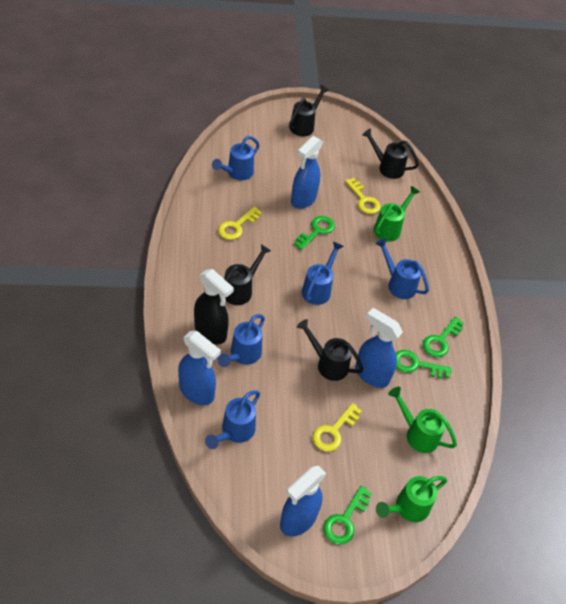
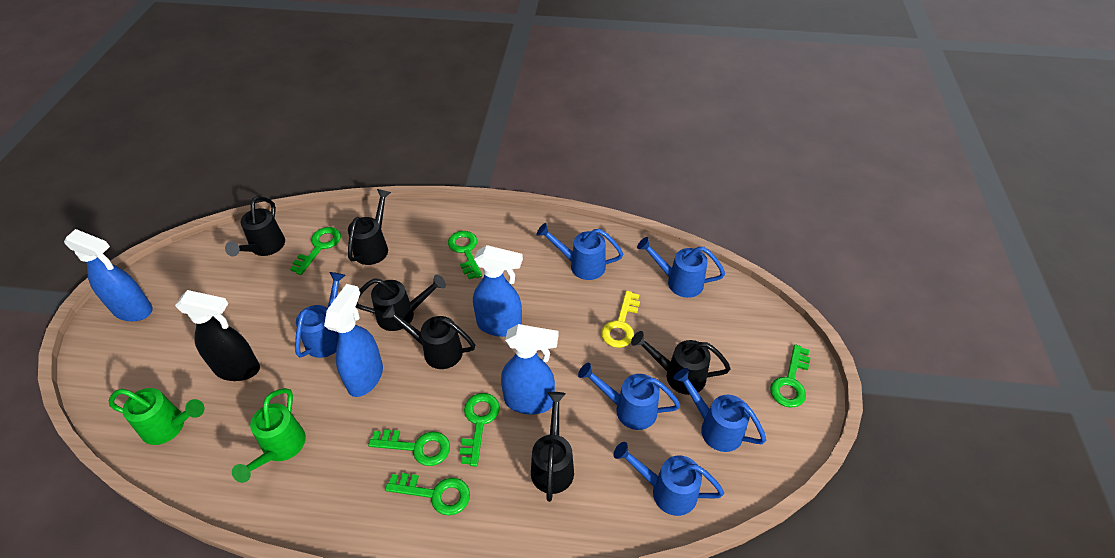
black watering can: 4 -> 6
blue watering can: 5 -> 6
green key: 4 -> 6
green watering can: 3 -> 2
yellow key: 3 -> 1

